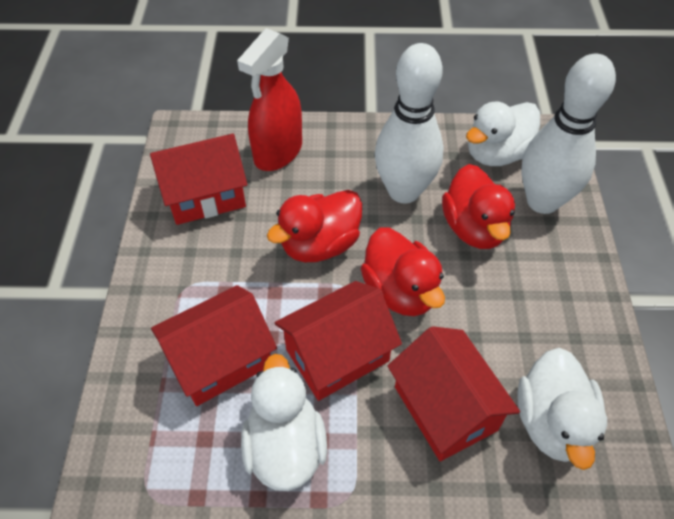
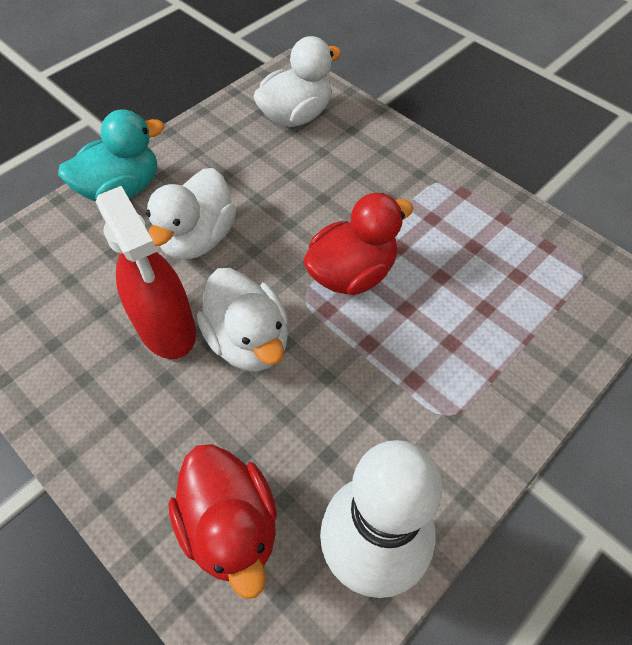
red duck: 3 -> 2
red house: 4 -> 0
turquoise duck: 0 -> 1
white bowling pin: 2 -> 1

